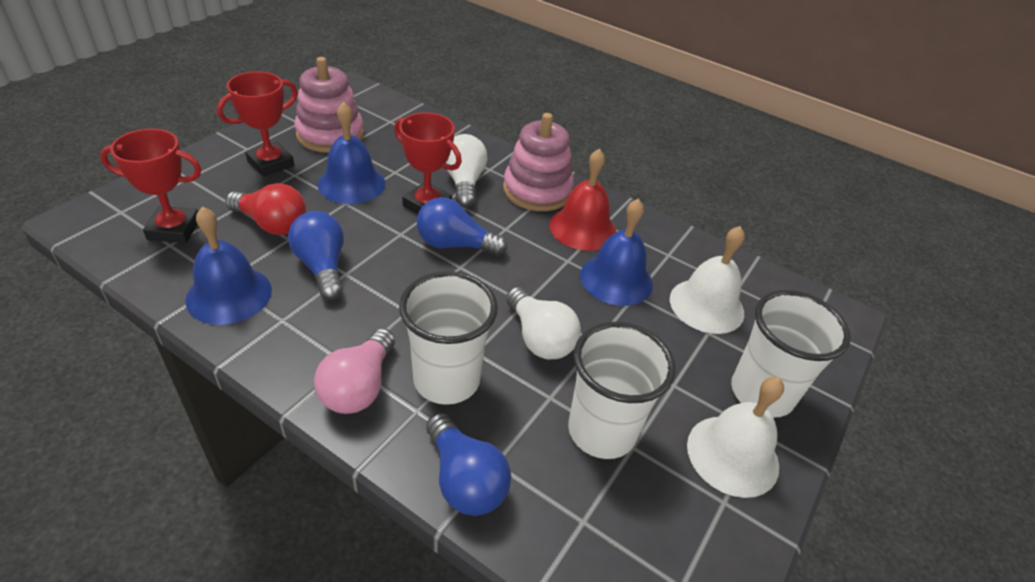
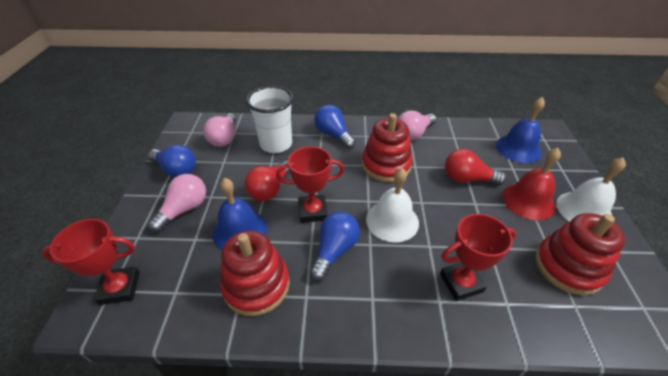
blue bell: 3 -> 2
pink light bulb: 1 -> 3
pink stacking toy: 2 -> 0
red light bulb: 1 -> 2
red stacking toy: 0 -> 3
white cup: 3 -> 1
white light bulb: 2 -> 0

